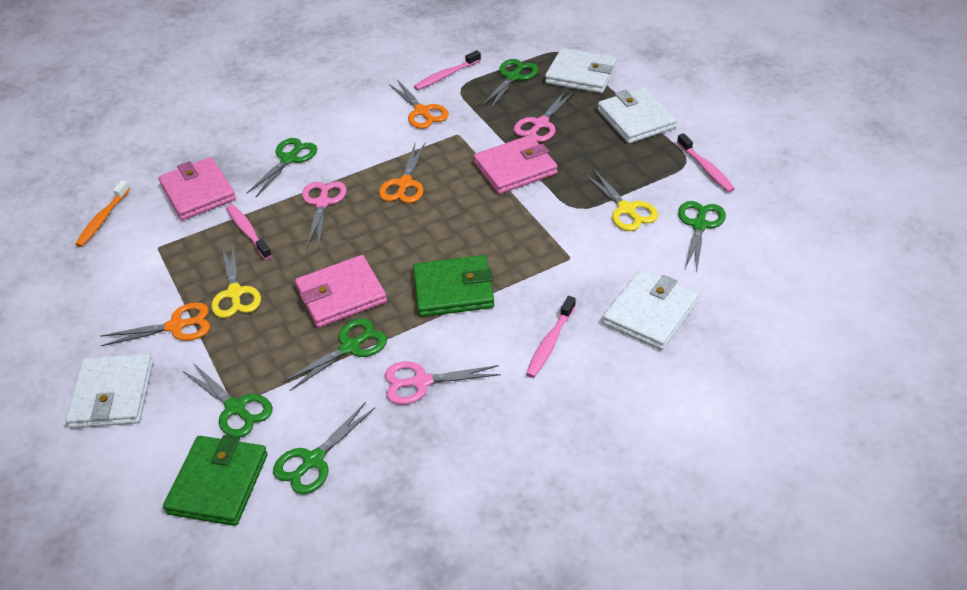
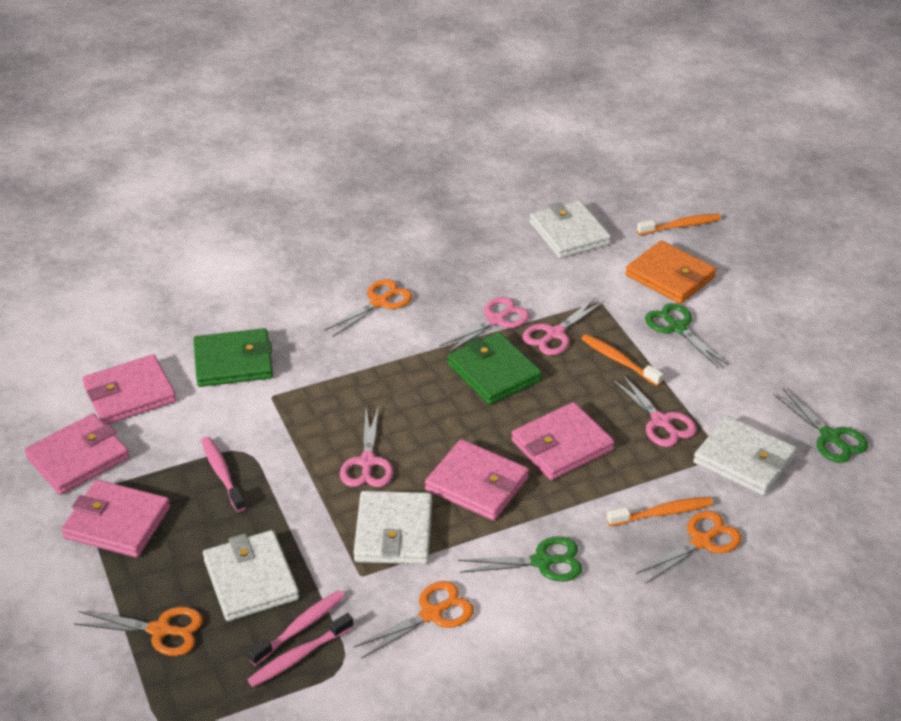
green scissors: 6 -> 3
orange scissors: 3 -> 4
orange toothbrush: 1 -> 3
orange wallet: 0 -> 1
pink scissors: 3 -> 4
pink toothbrush: 4 -> 3
pink wallet: 3 -> 5
yellow scissors: 2 -> 0

